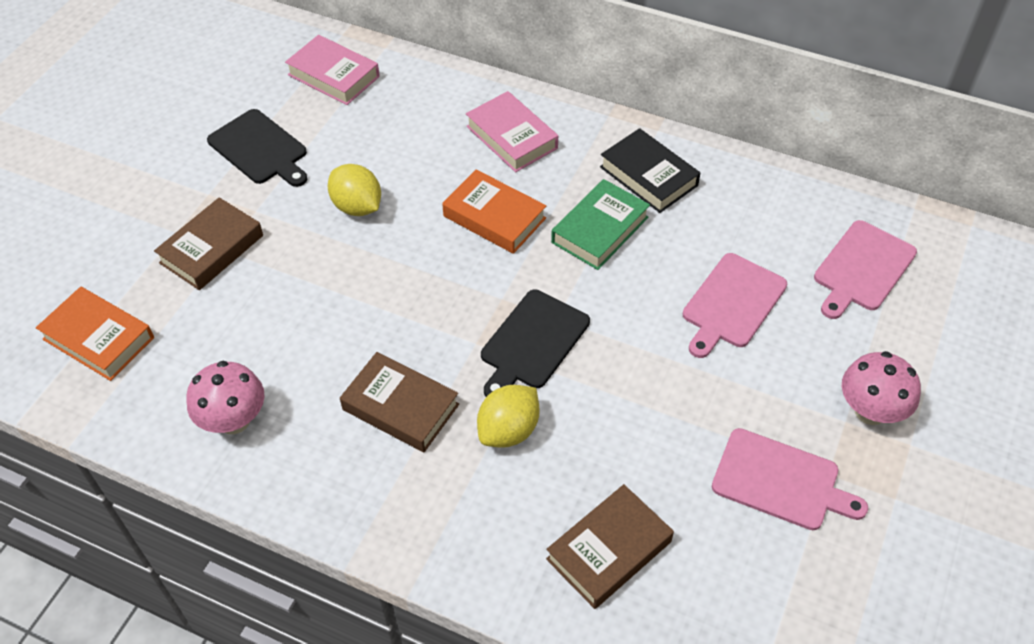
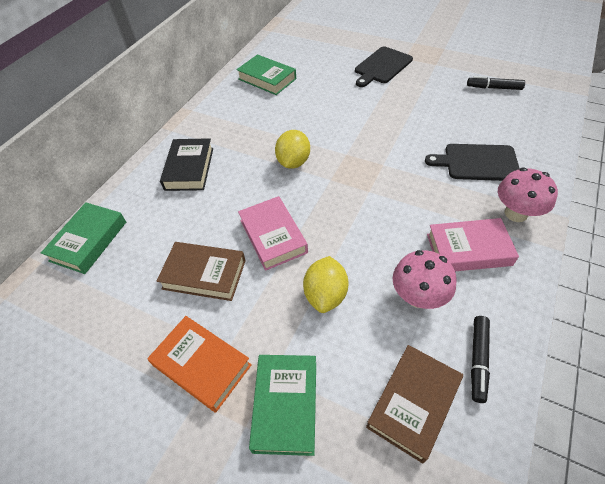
black marker: 0 -> 2
brown book: 3 -> 2
green book: 1 -> 3
orange book: 2 -> 1
pink cutting board: 3 -> 0

